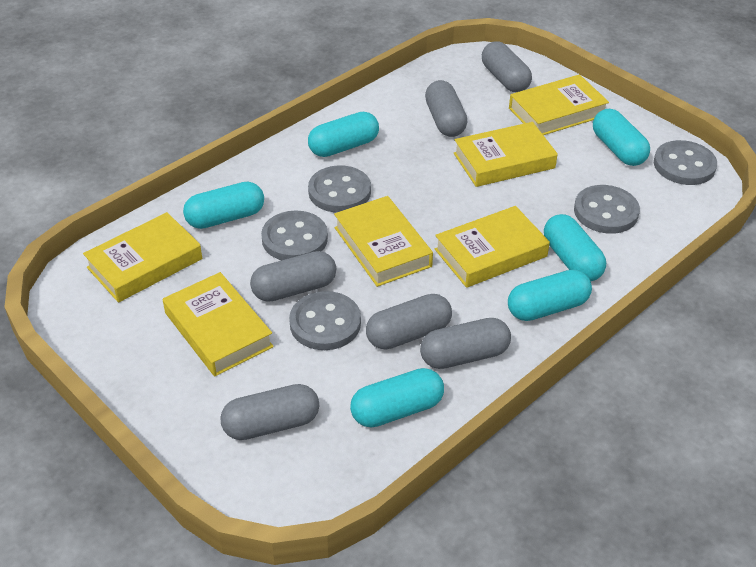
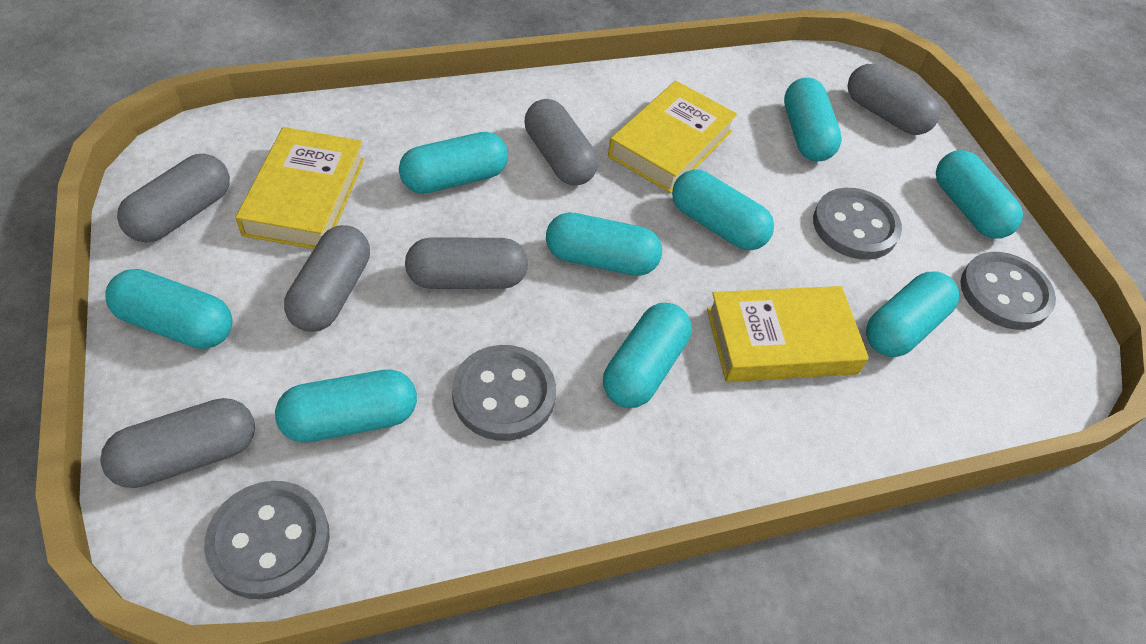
grey button: 5 -> 4
turquoise capsule: 6 -> 9
yellow book: 6 -> 3

